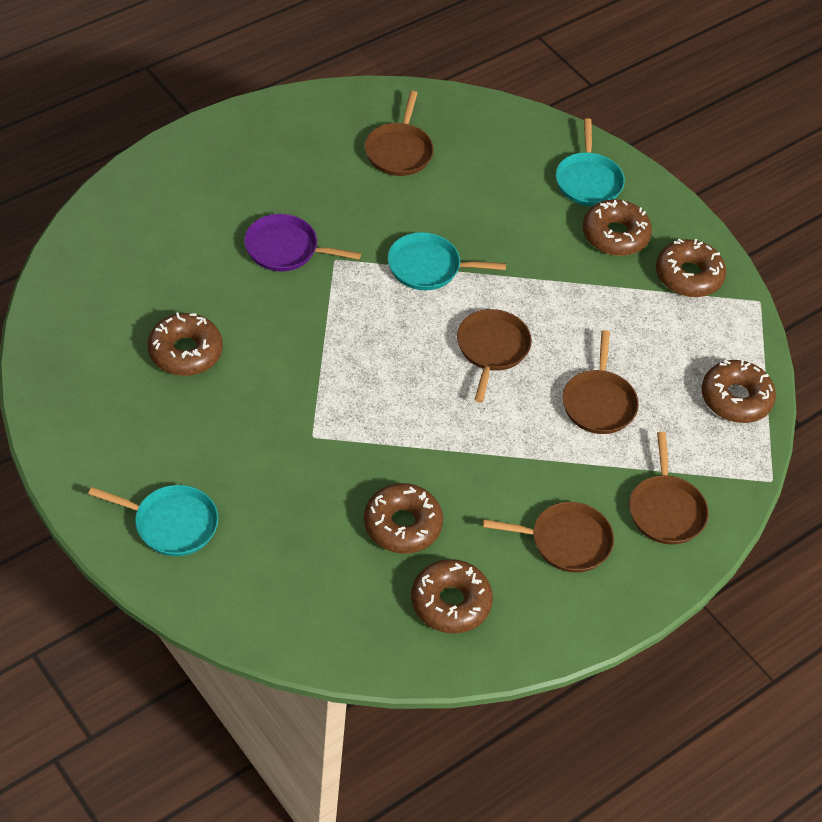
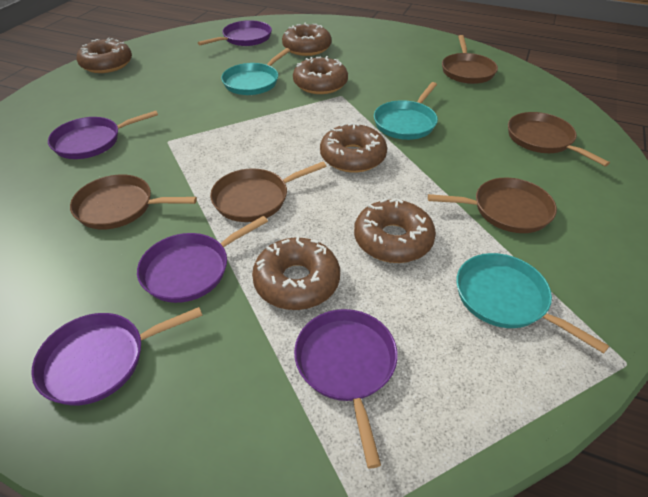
purple pan: 1 -> 5

